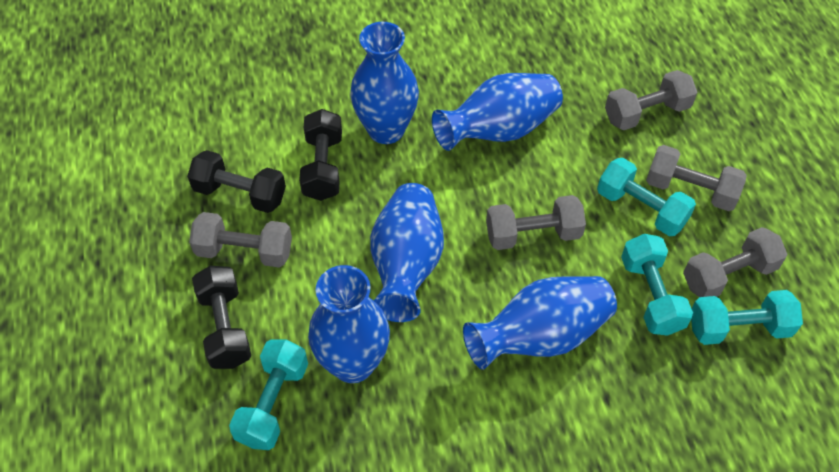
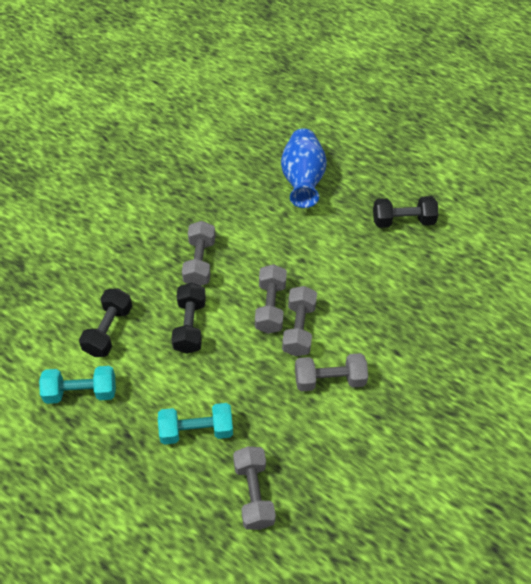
blue vase: 5 -> 1
turquoise dumbbell: 4 -> 2

